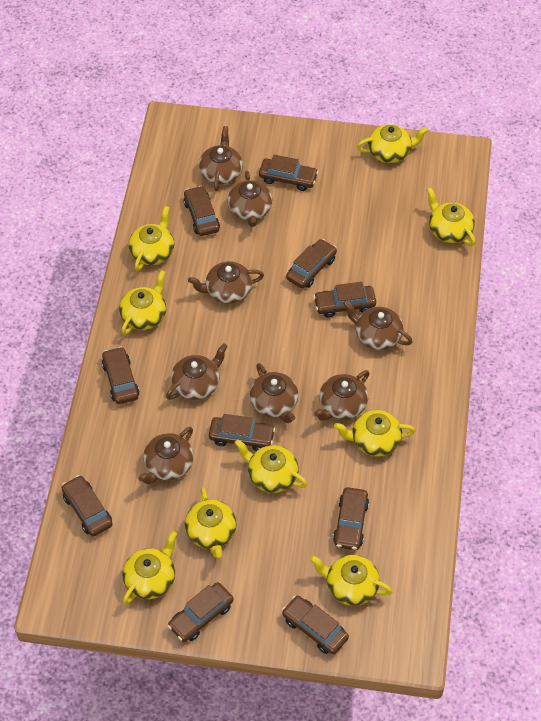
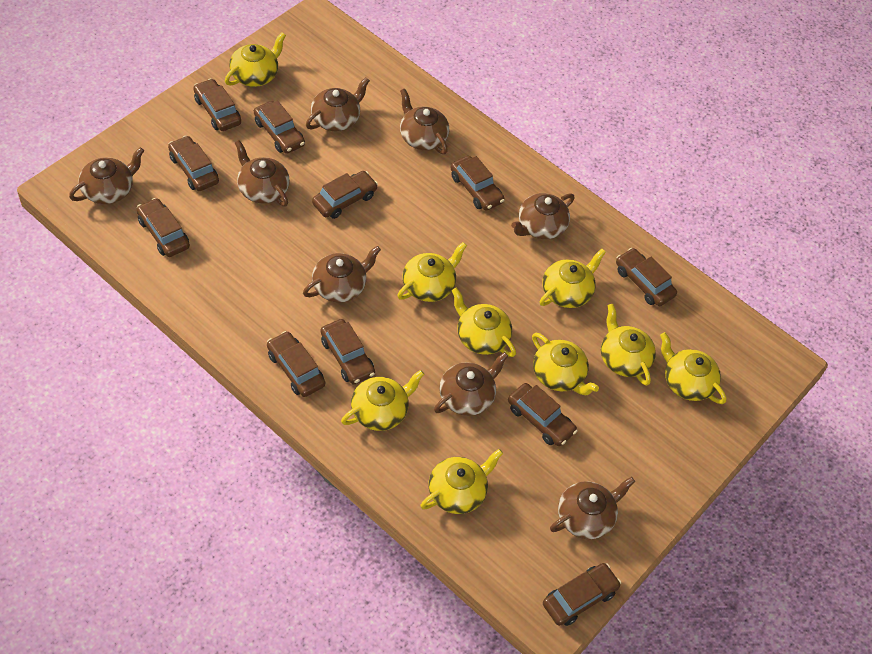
brown car: 10 -> 11

